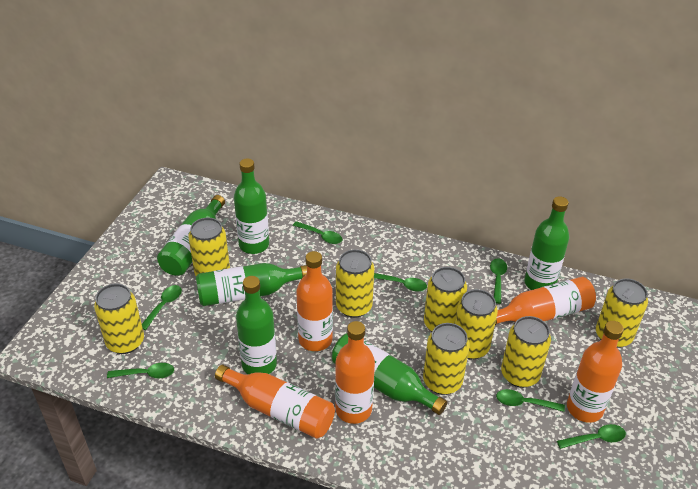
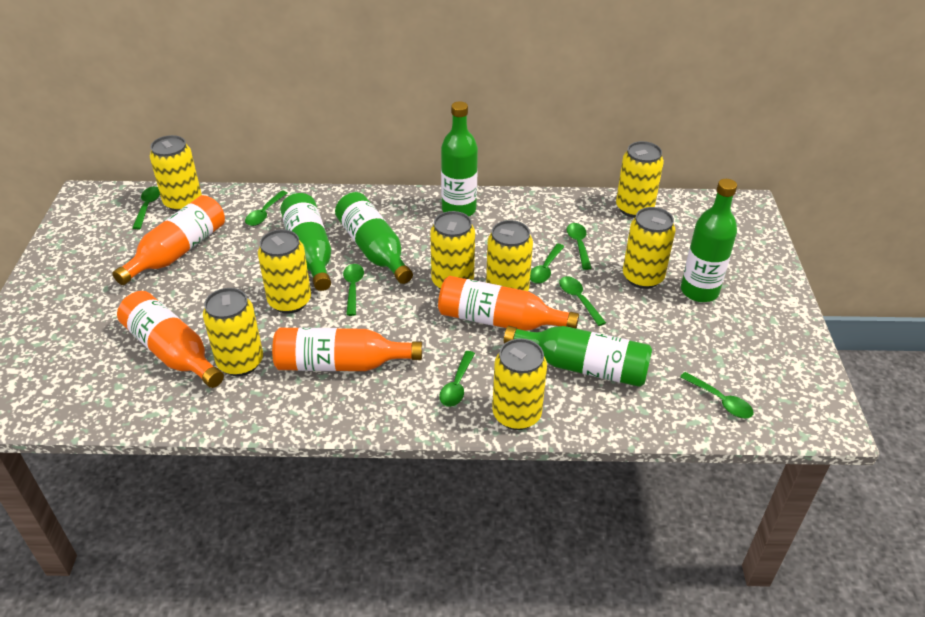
green bottle: 6 -> 5
green spoon: 7 -> 8
orange bottle: 5 -> 4

